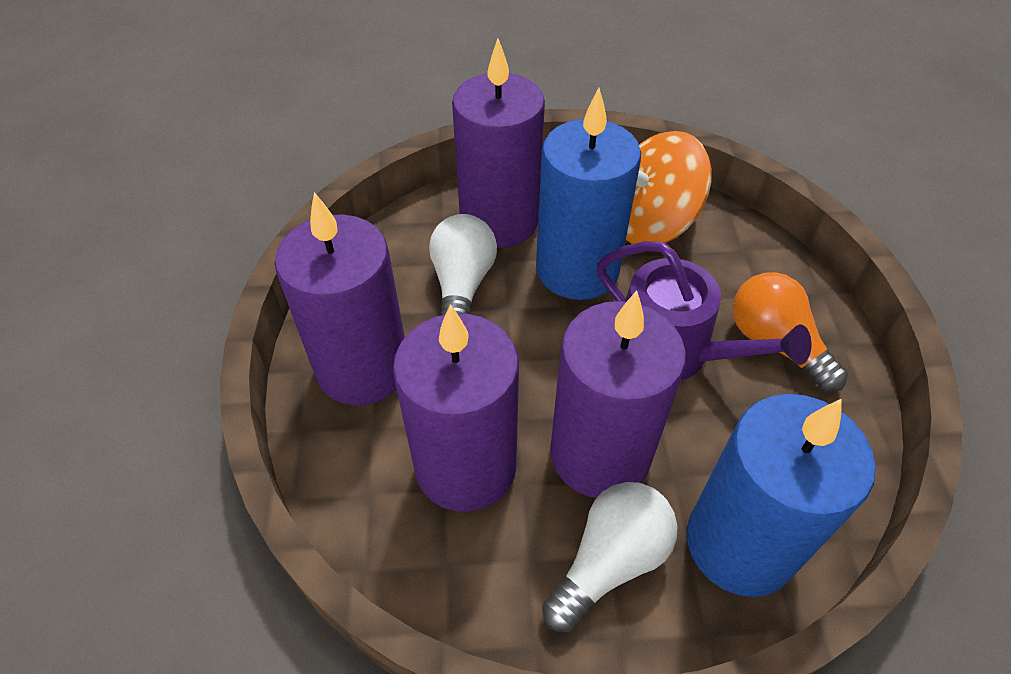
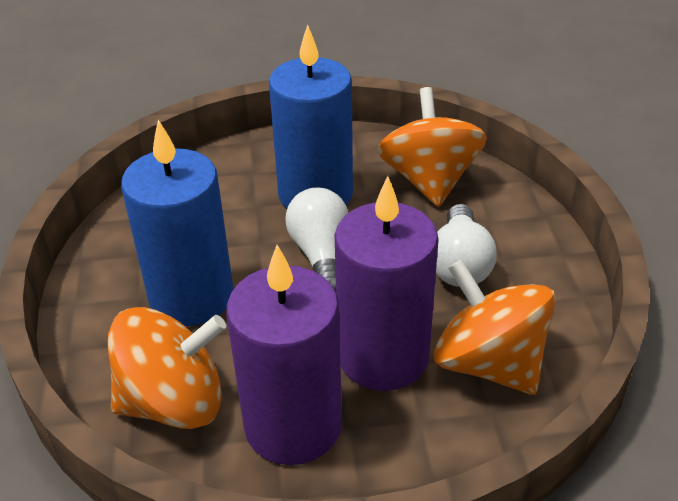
orange light bulb: 1 -> 0
orange spinning top: 1 -> 3
purple candle: 4 -> 2
purple watering can: 1 -> 0

